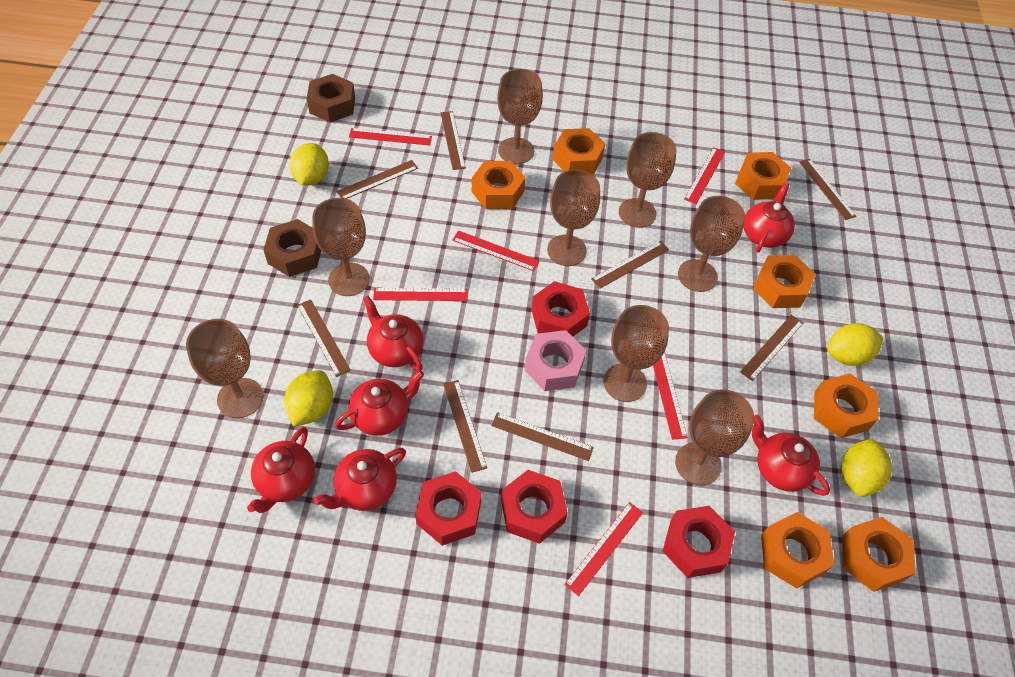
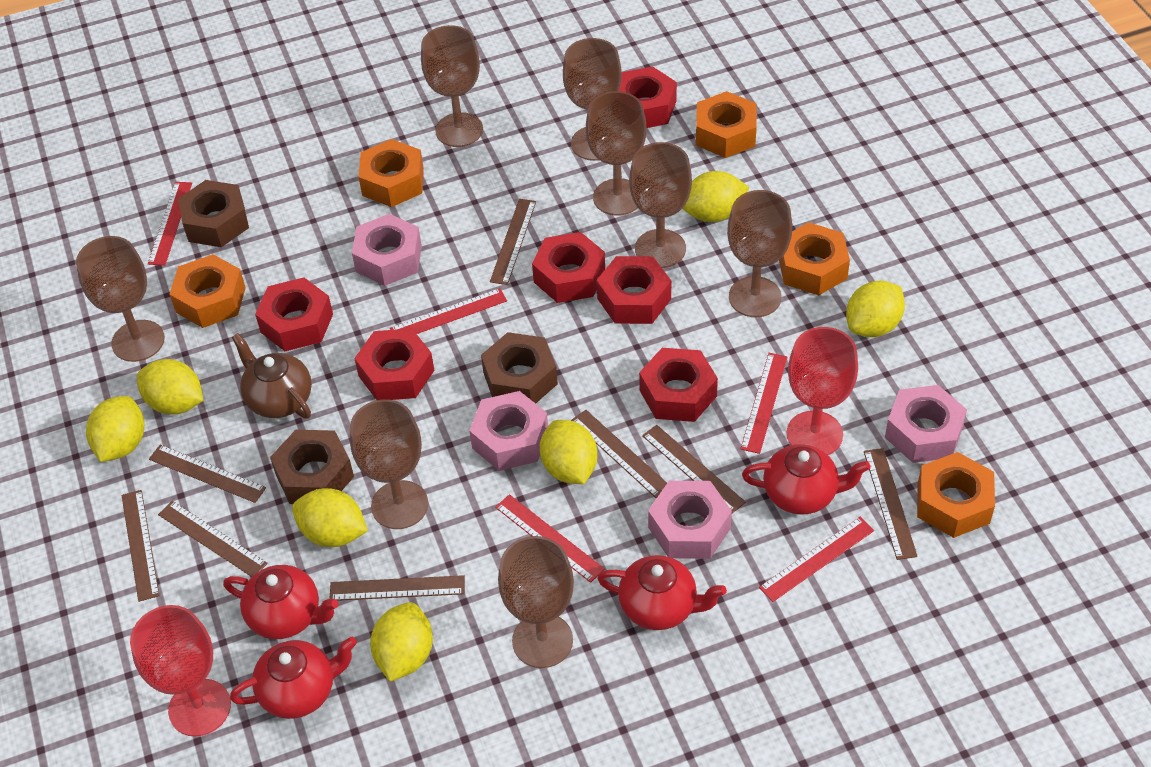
brown nut: 2 -> 3
brown teapot: 0 -> 1
orange nut: 7 -> 5
pink nut: 1 -> 4
red goblet: 0 -> 2
red nut: 4 -> 6
red ruler: 6 -> 5
red teapot: 6 -> 4
yellow lemon: 4 -> 7

